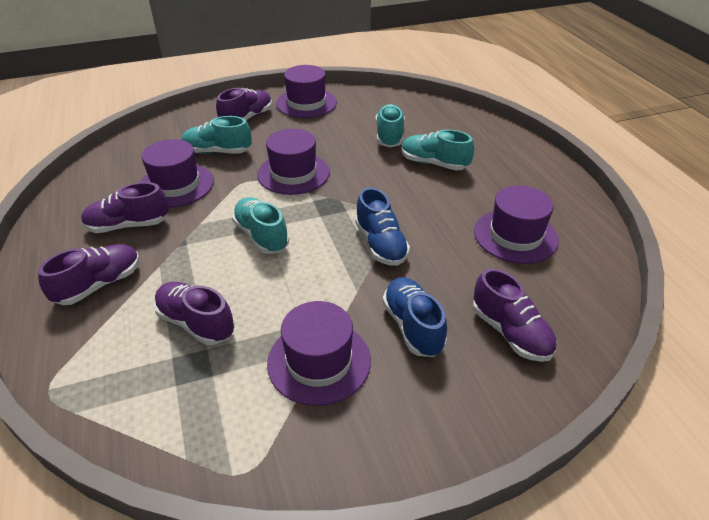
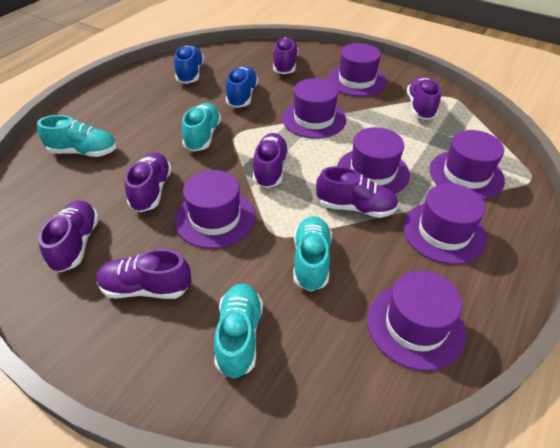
purple hat: 5 -> 7
purple shoe: 5 -> 7

